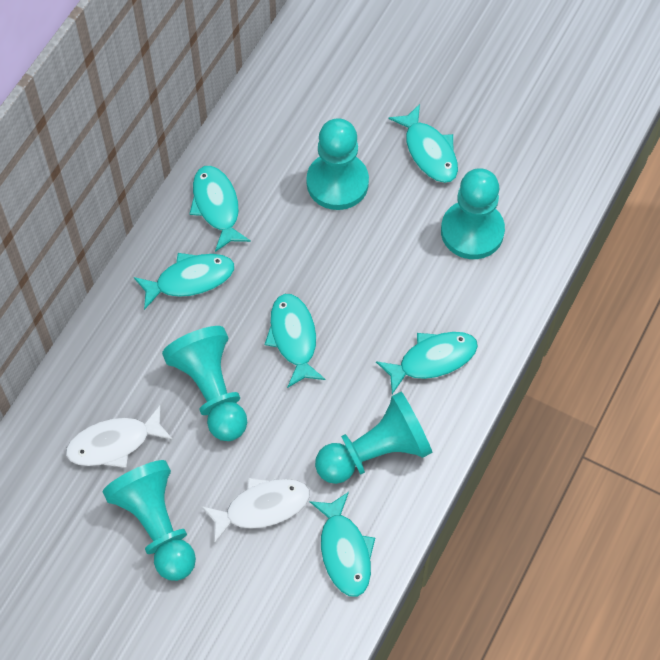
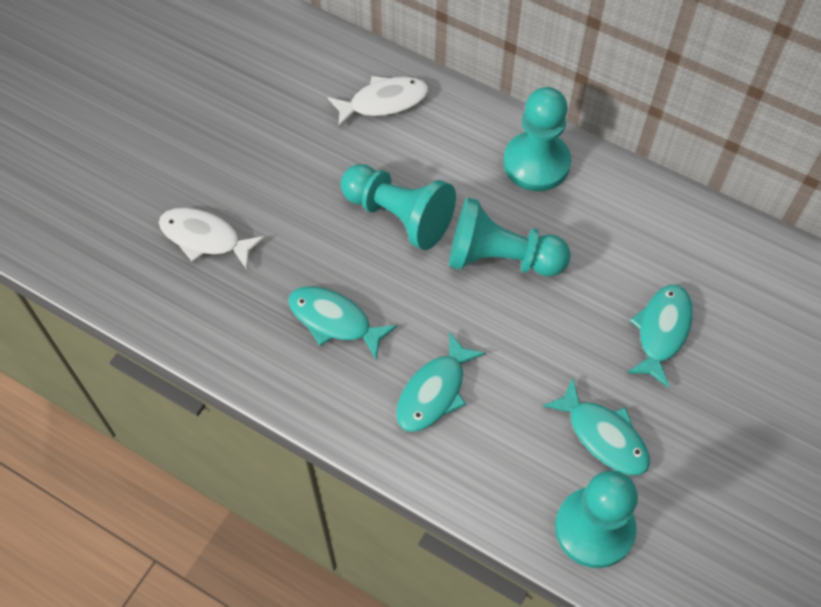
turquoise fish: 6 -> 4
turquoise pawn: 5 -> 4

